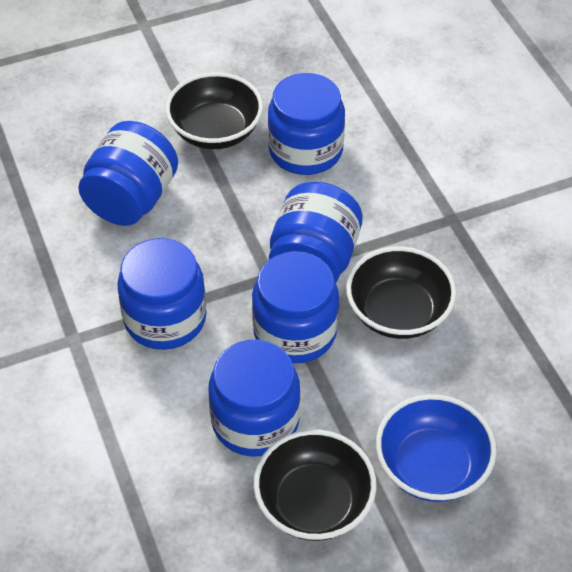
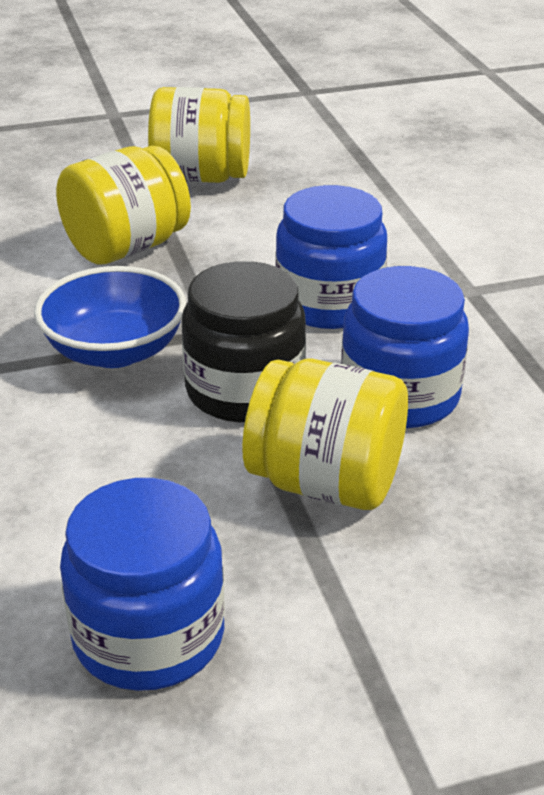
black bowl: 3 -> 0
black jar: 0 -> 1
blue jar: 6 -> 3
yellow jar: 0 -> 3

